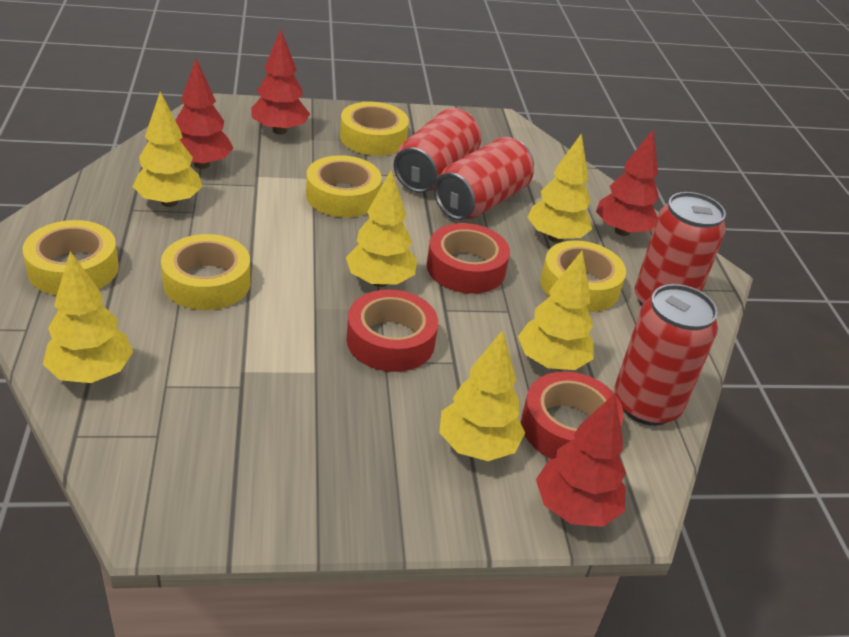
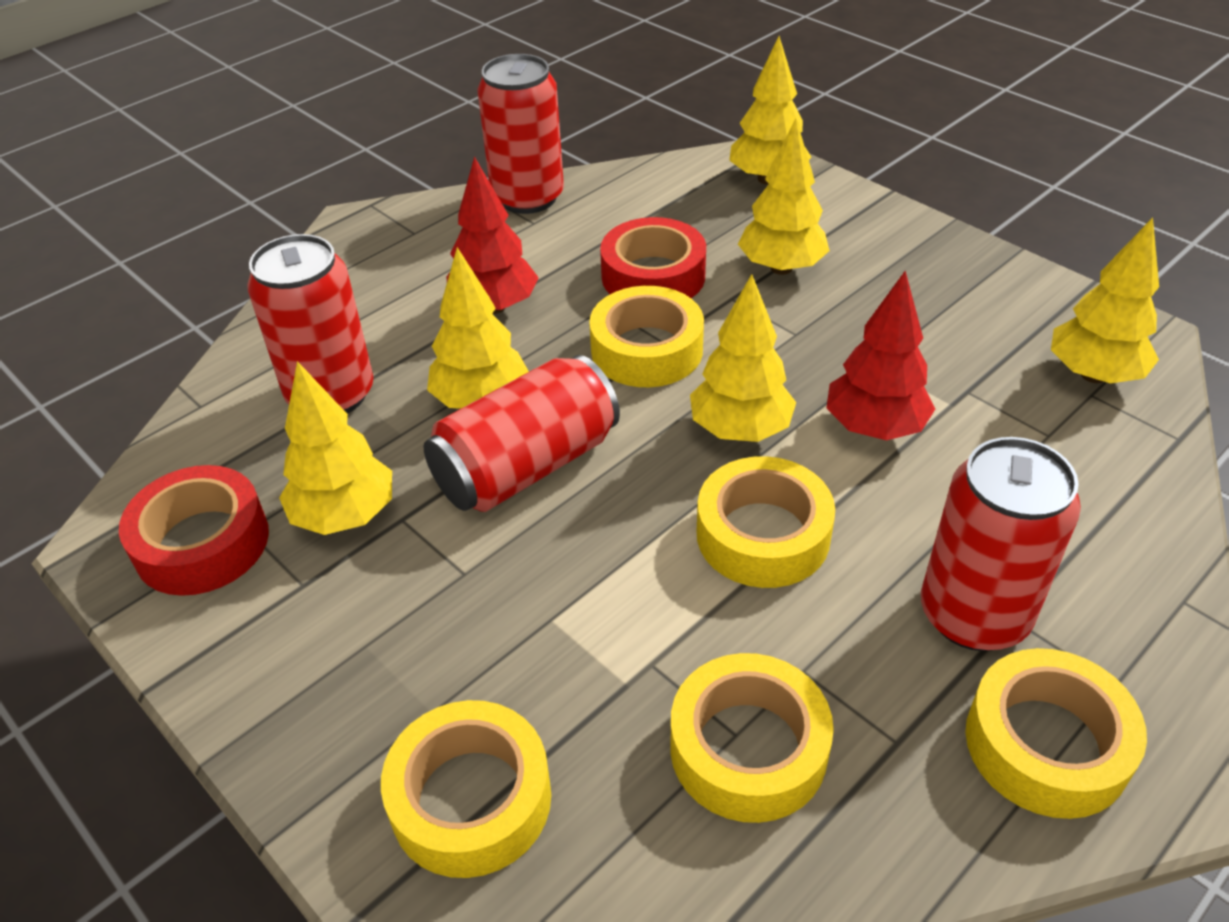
red tape: 3 -> 2
red tree: 4 -> 2

